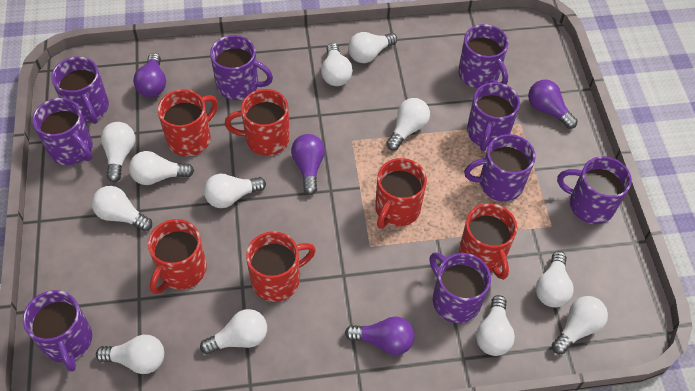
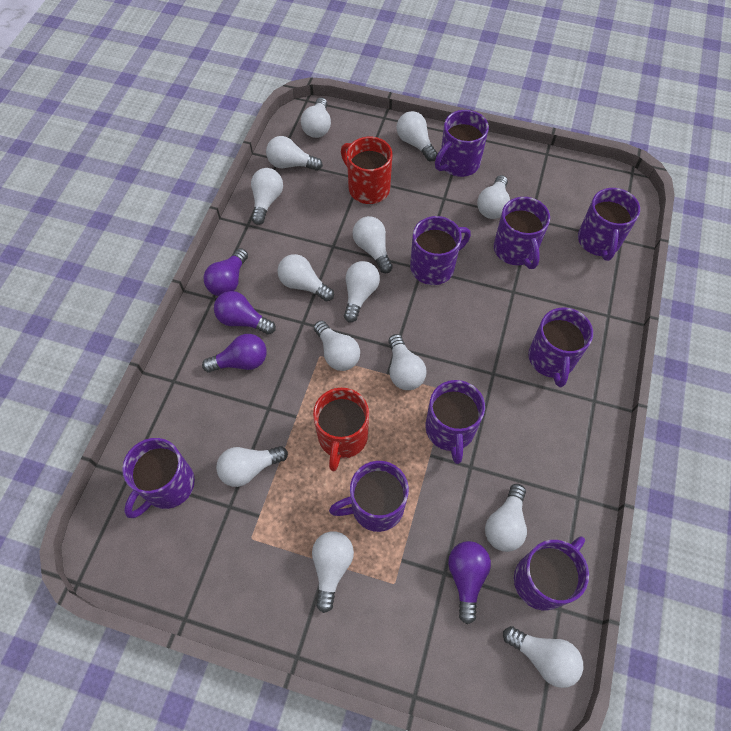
red mug: 6 -> 2
white light bulb: 12 -> 14

